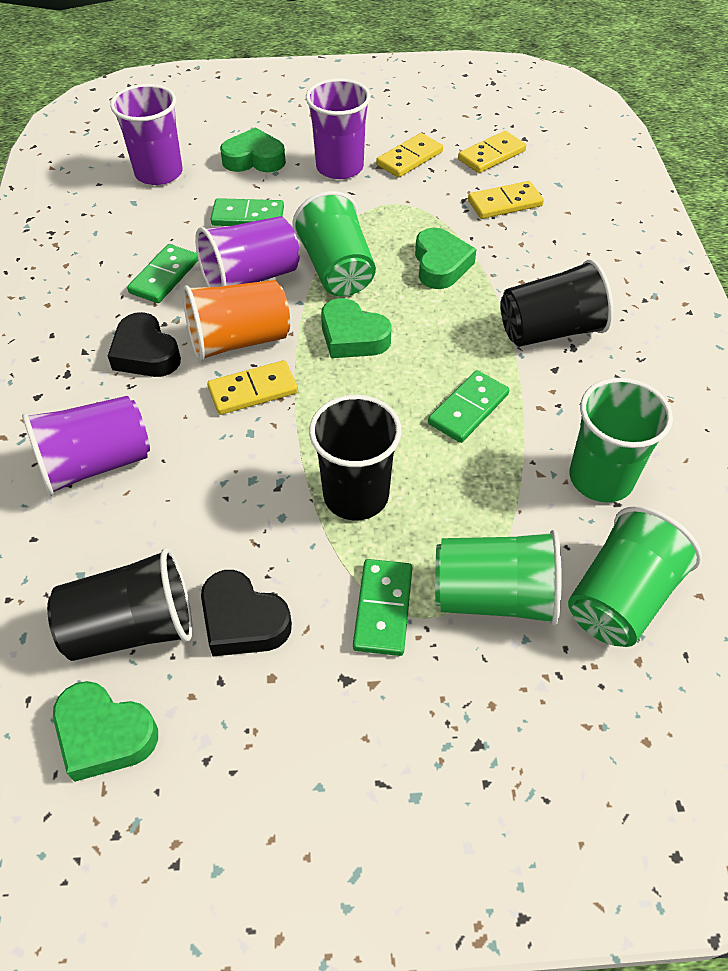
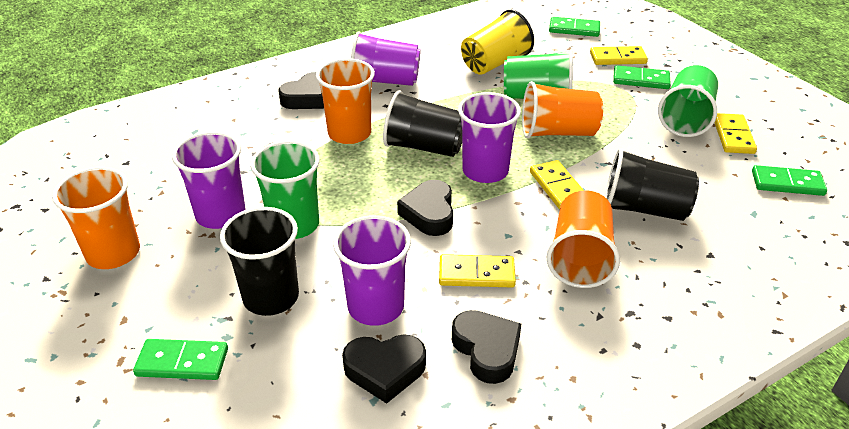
black heart: 2 -> 4
green cup: 4 -> 3
green heart: 4 -> 0
orange cup: 1 -> 4
yellow cup: 0 -> 1

